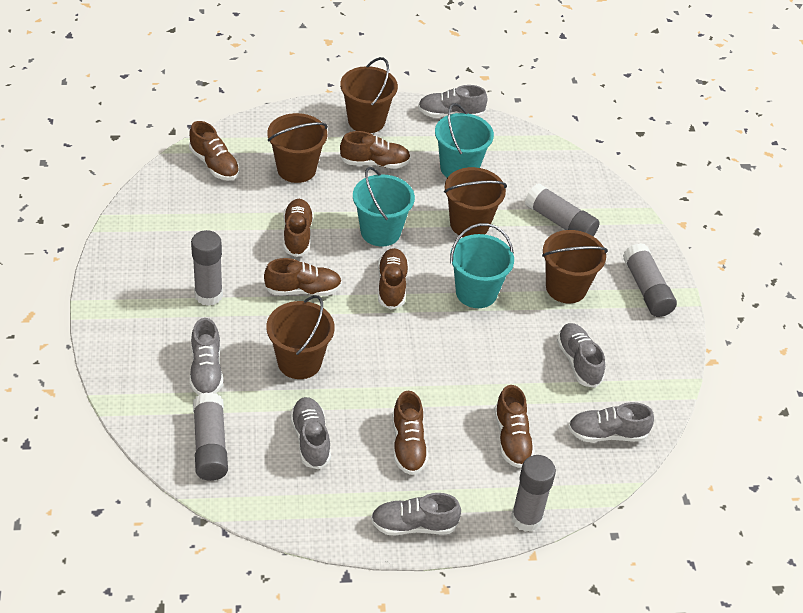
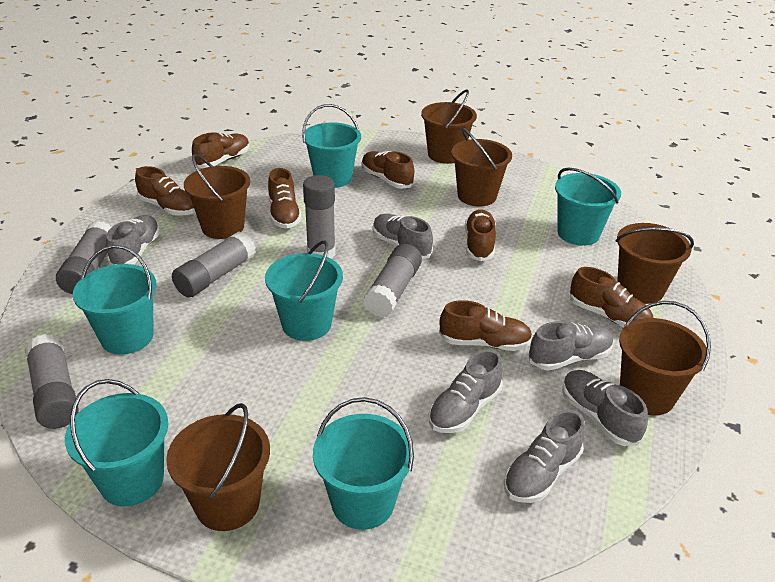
brown bucket: 5 -> 6
turquoise bucket: 3 -> 6

